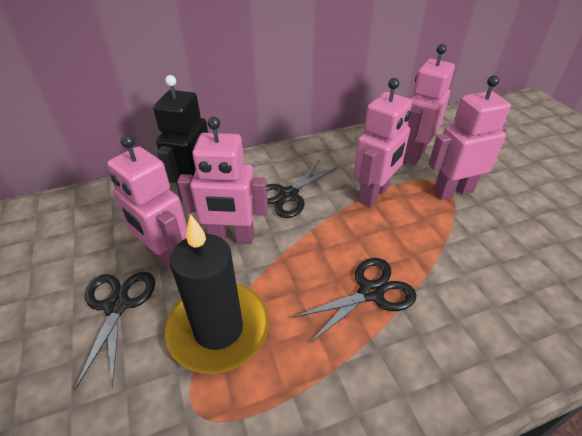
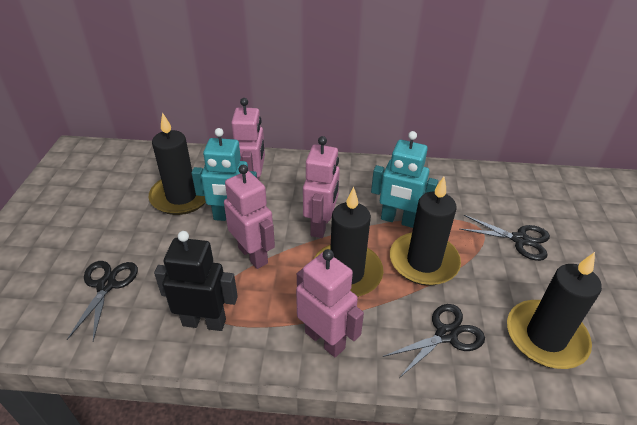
black candle: 1 -> 4
pink robot: 5 -> 4
turquoise robot: 0 -> 2

